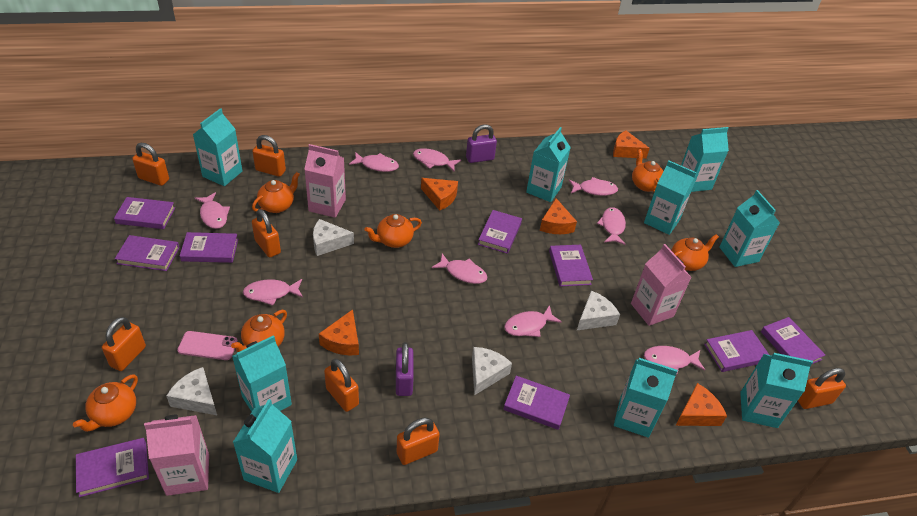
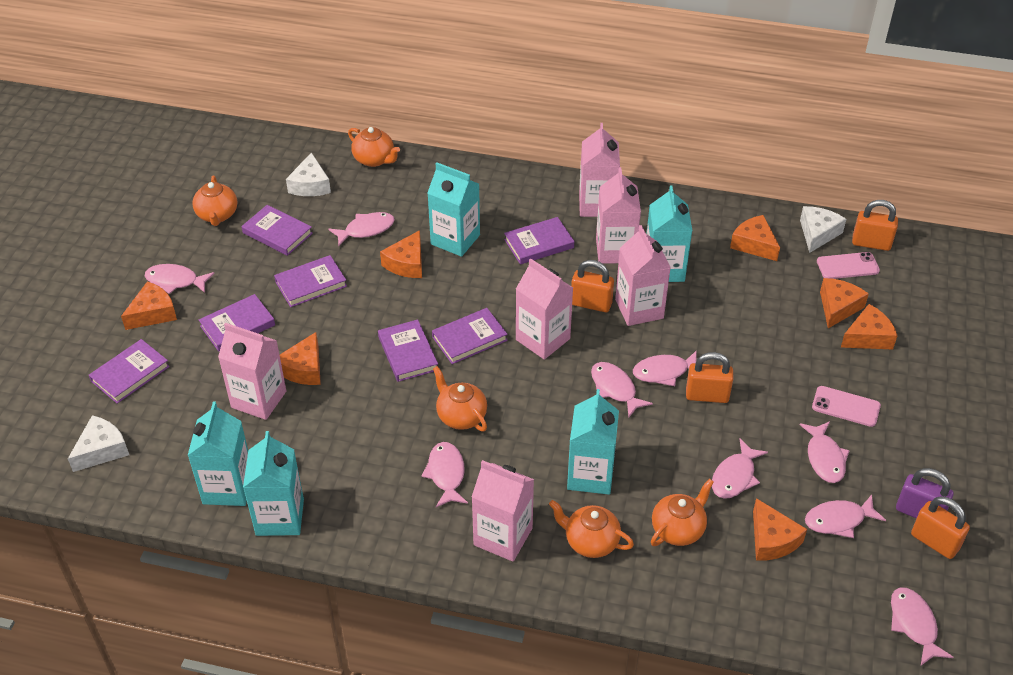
orange cheese: 5 -> 7
orange padlock: 7 -> 4
orange teapot: 6 -> 5
pink carton: 3 -> 6
pink phone: 1 -> 2
purple book: 9 -> 7
purple padlock: 2 -> 1
turquoise carton: 9 -> 5
white cheese: 4 -> 3

